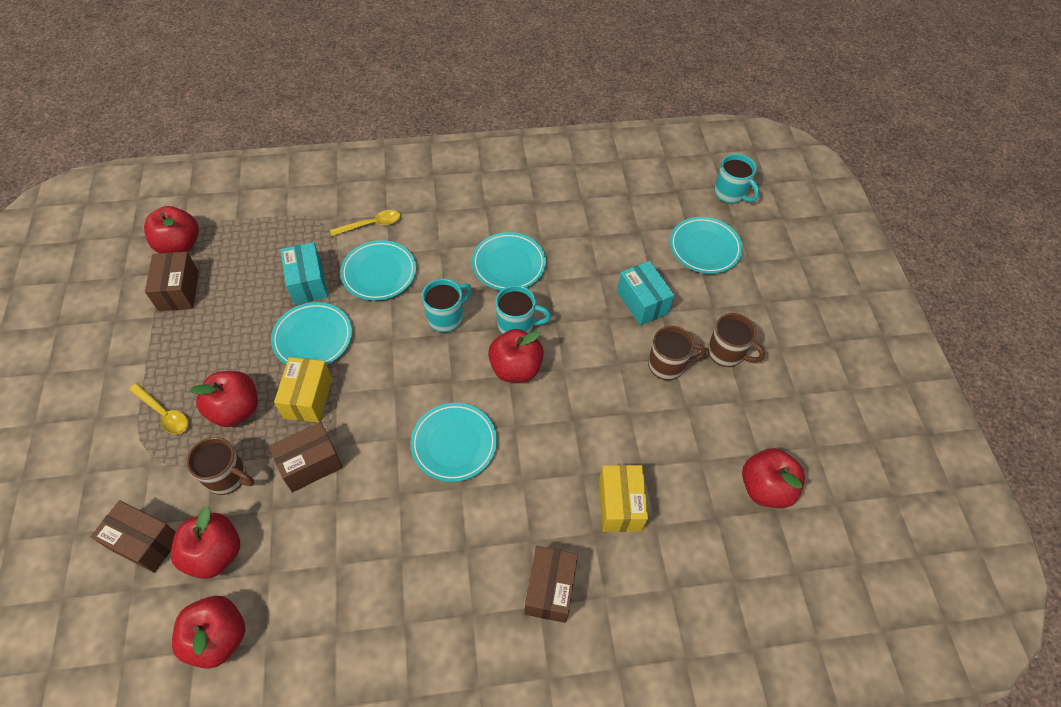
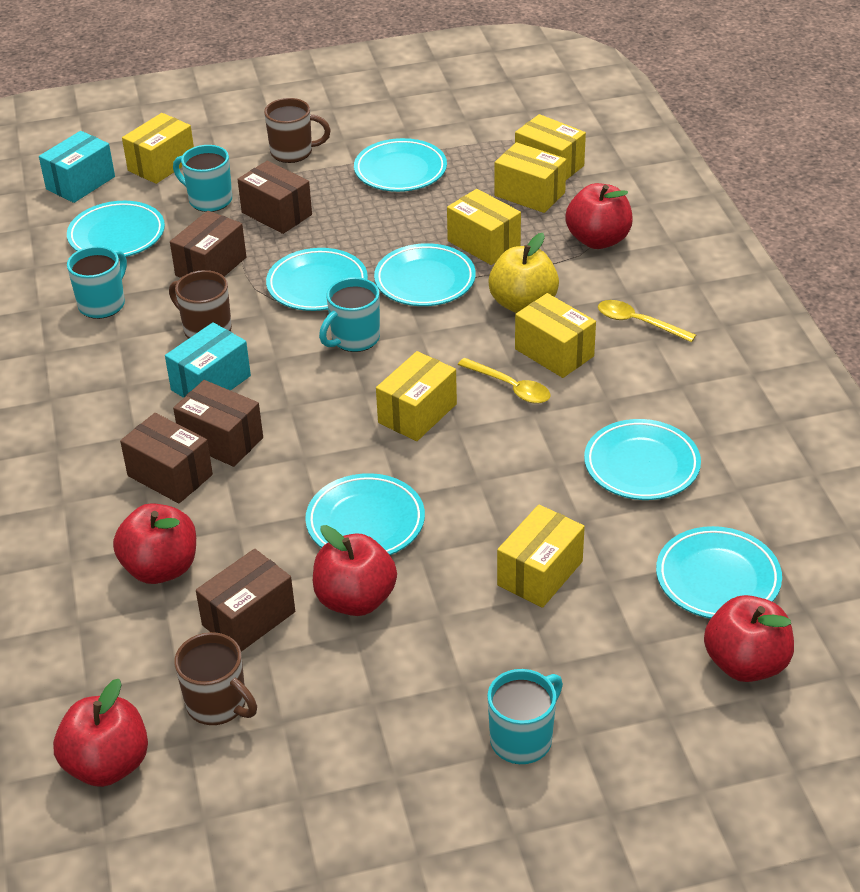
brown box: 4 -> 5
red apple: 6 -> 5
turquoise mug: 3 -> 4
turquoise plate: 5 -> 7
yellow apple: 0 -> 1
yellow box: 2 -> 7

